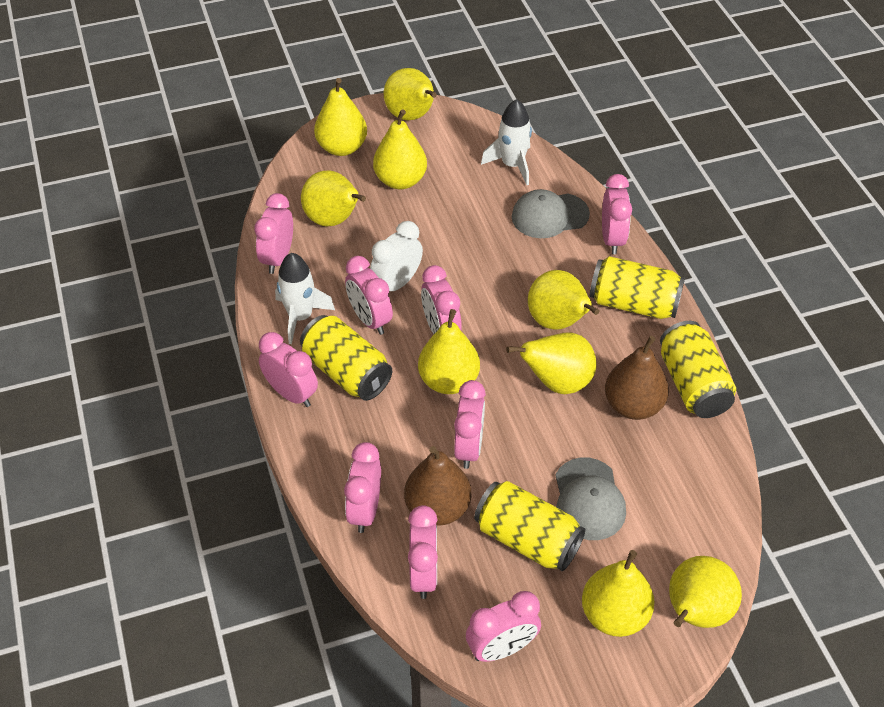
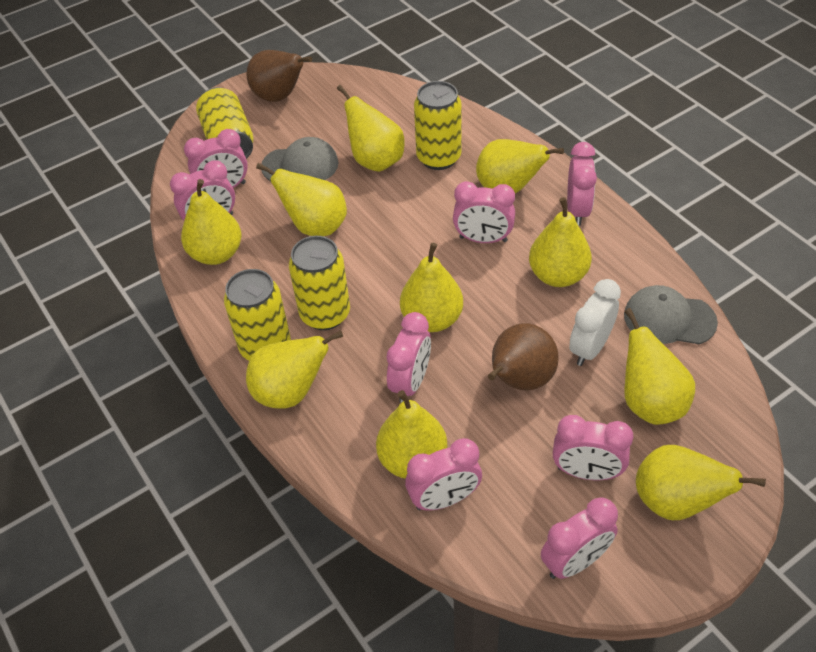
pink clock: 9 -> 8
white rocket: 2 -> 0
yellow pear: 9 -> 10

